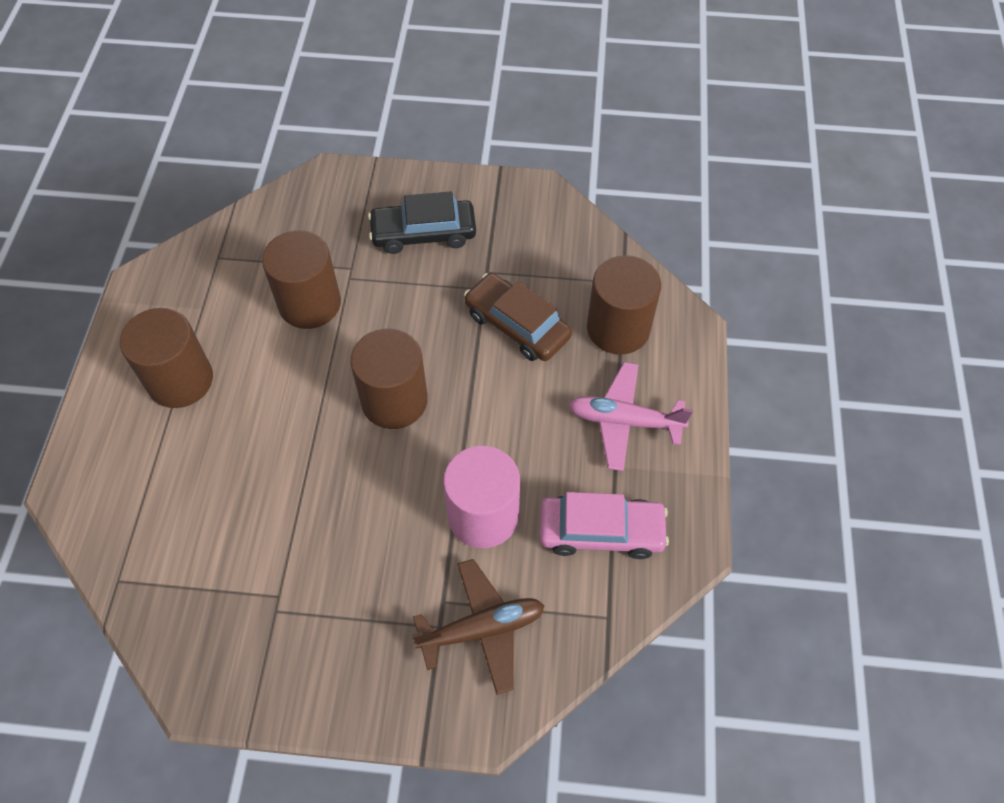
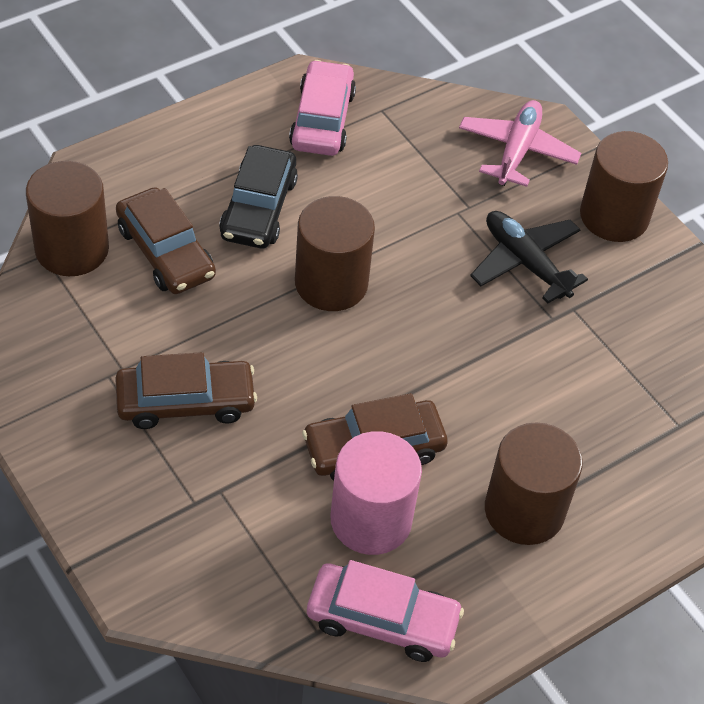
black plane: 0 -> 1
brown car: 1 -> 3
brown plane: 1 -> 0
pink car: 1 -> 2

